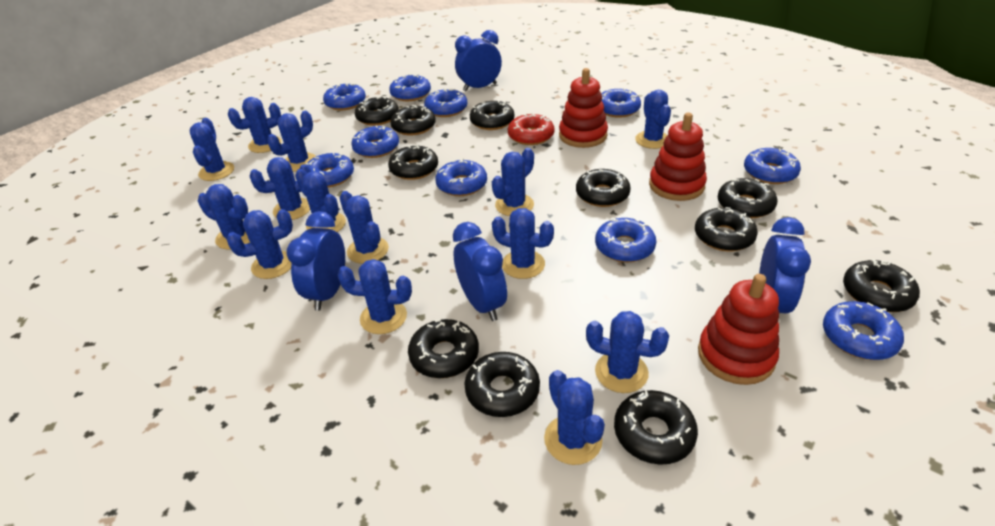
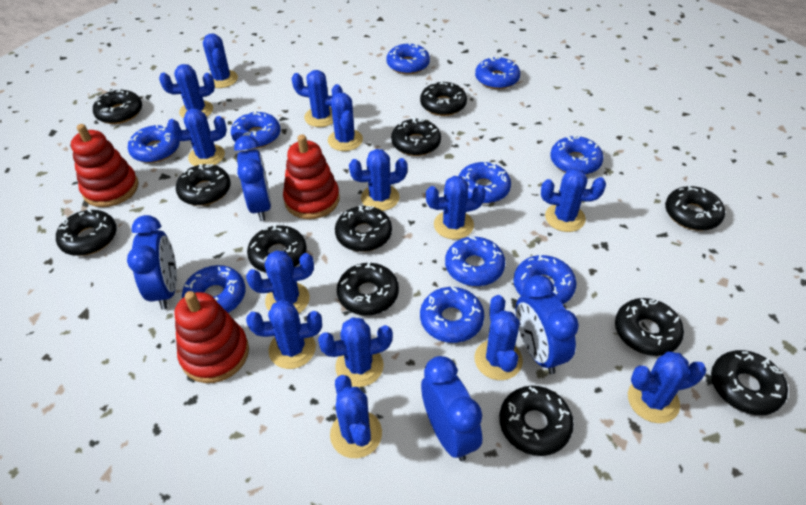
black donut: 11 -> 12
red donut: 1 -> 0

